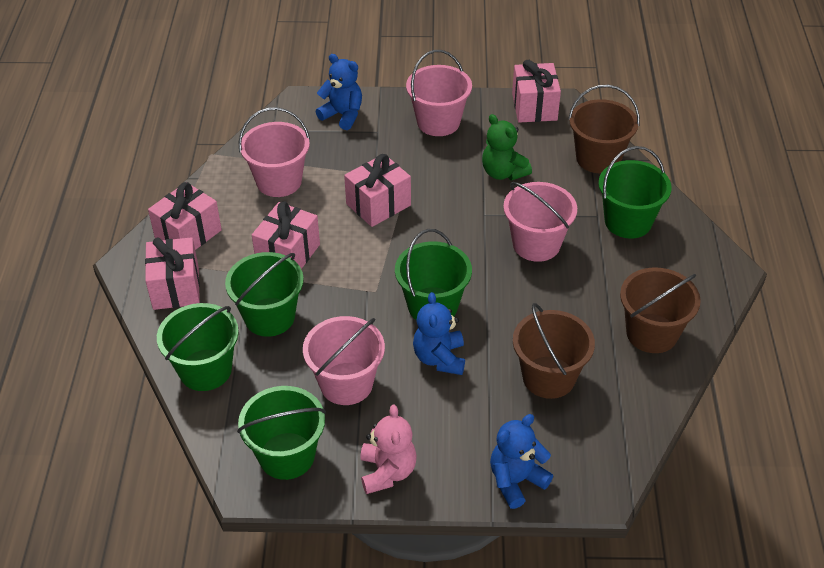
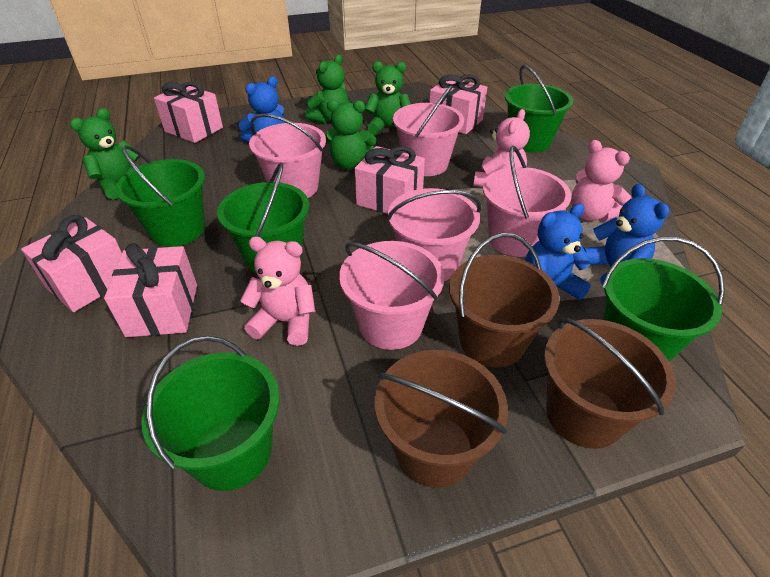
green teddy bear: 1 -> 4
pink bucket: 4 -> 5
pink teddy bear: 1 -> 3

